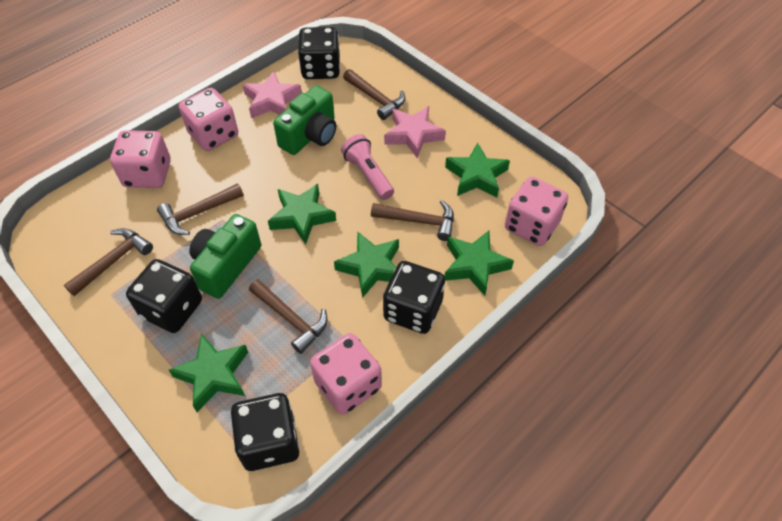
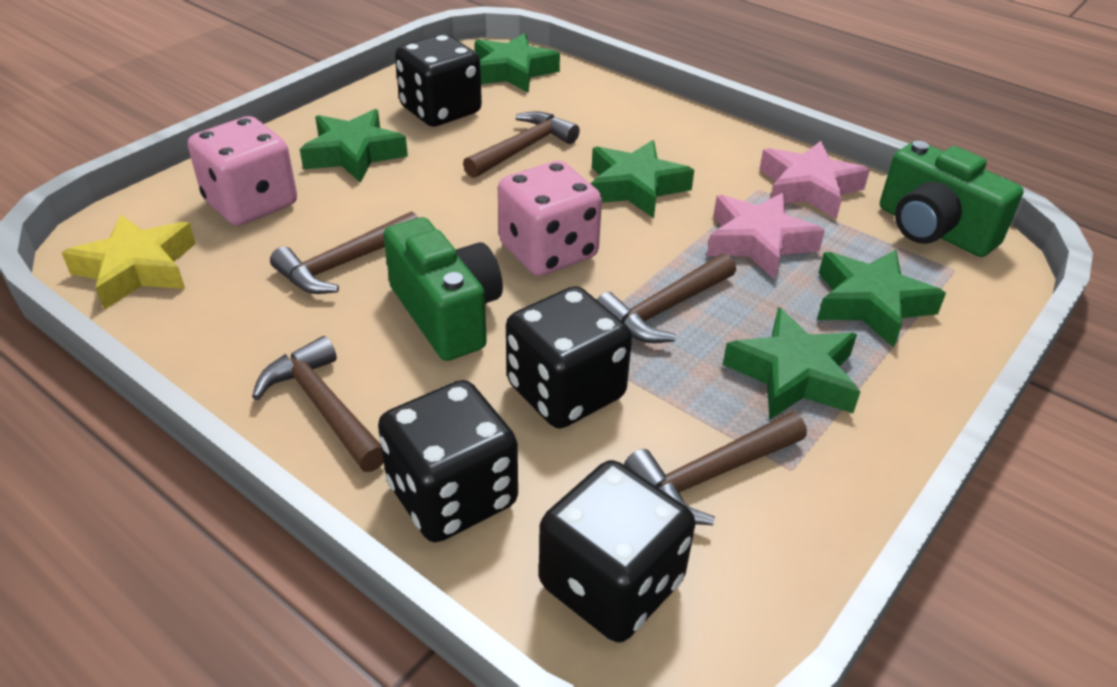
pink dice: 4 -> 2
pink flashlight: 1 -> 0
yellow star: 0 -> 1

